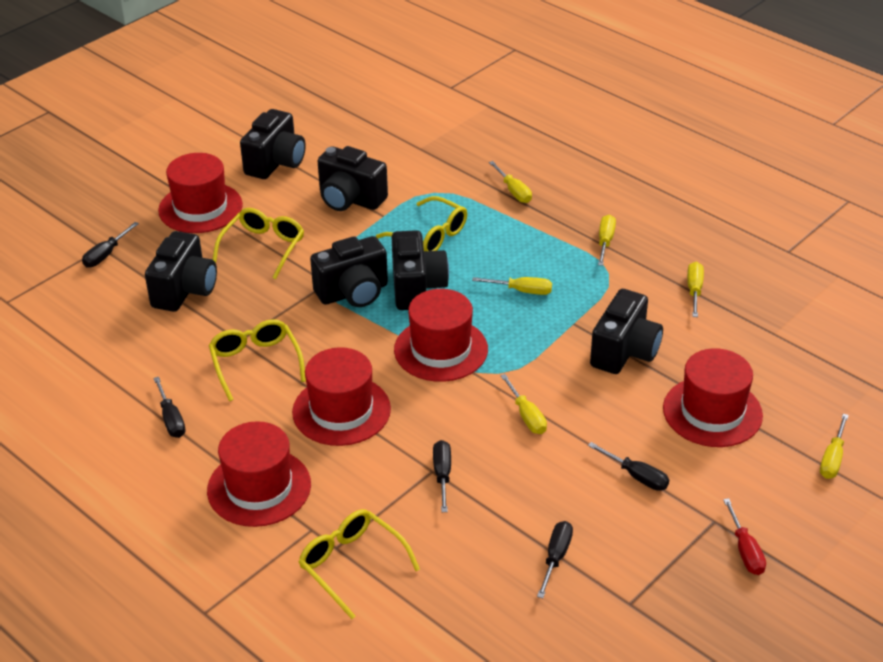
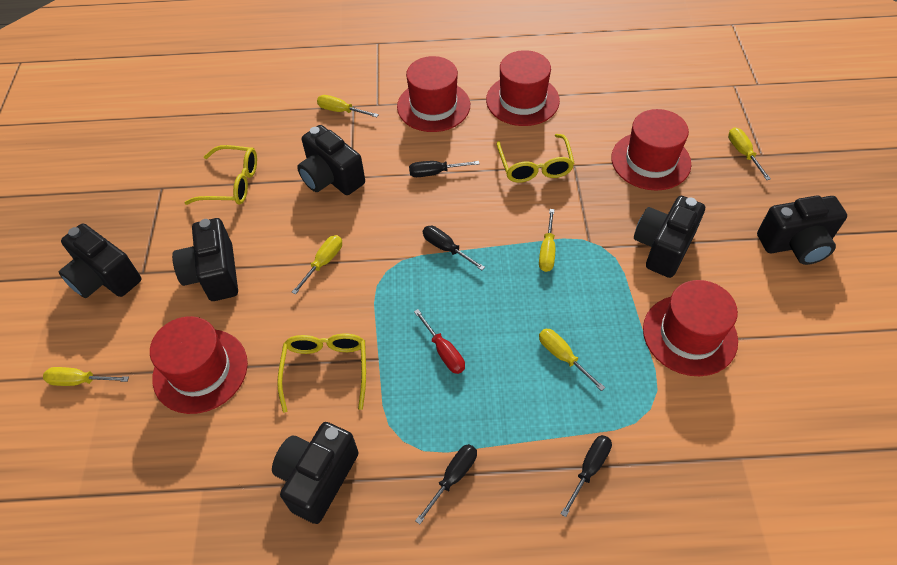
black screwdriver: 5 -> 4
yellow glasses: 4 -> 3

